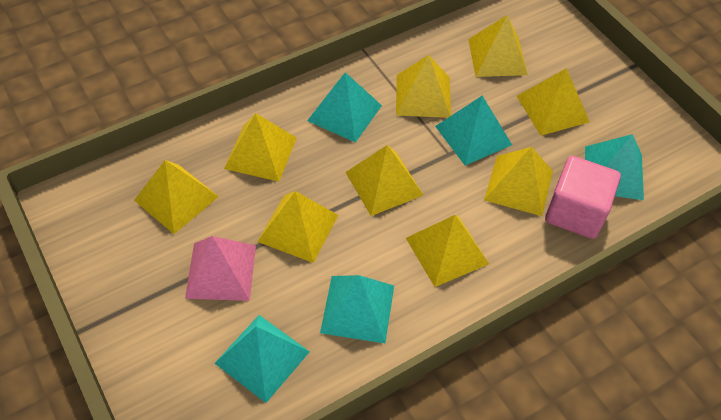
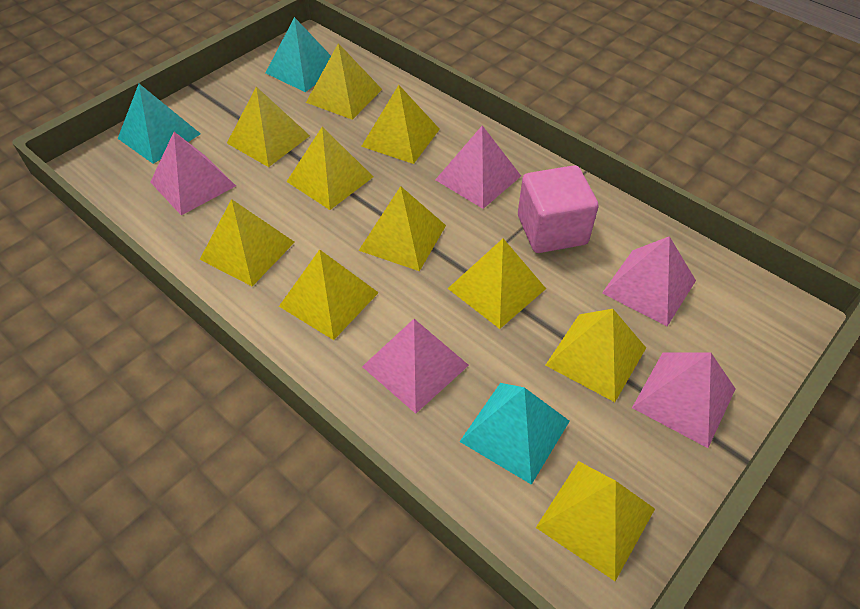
pink pyramid: 1 -> 5
turquoise pyramid: 5 -> 3
yellow pyramid: 9 -> 10

